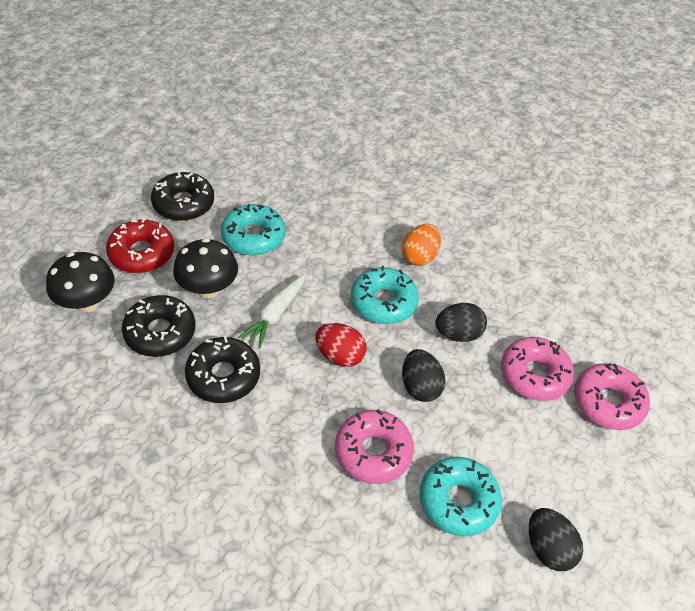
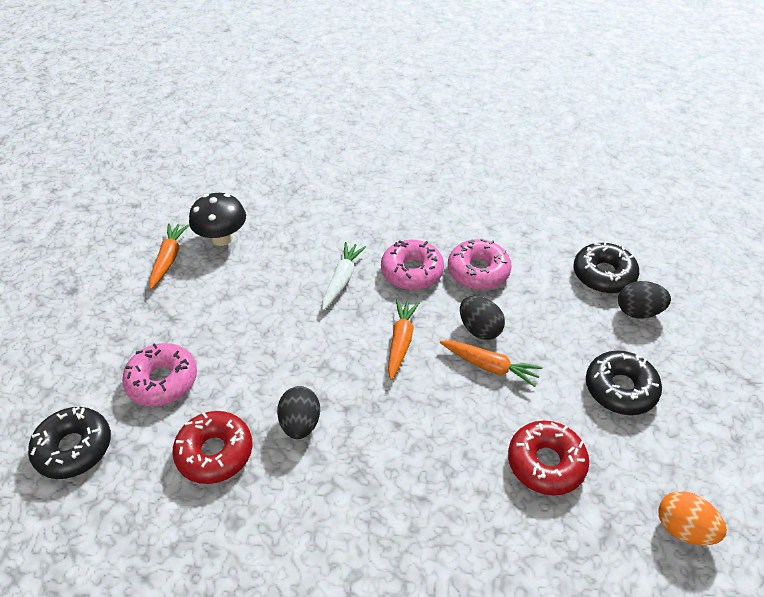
black mushroom: 2 -> 1
orange carrot: 0 -> 3
red donut: 1 -> 2
red egg: 1 -> 0
turquoise donut: 3 -> 0

